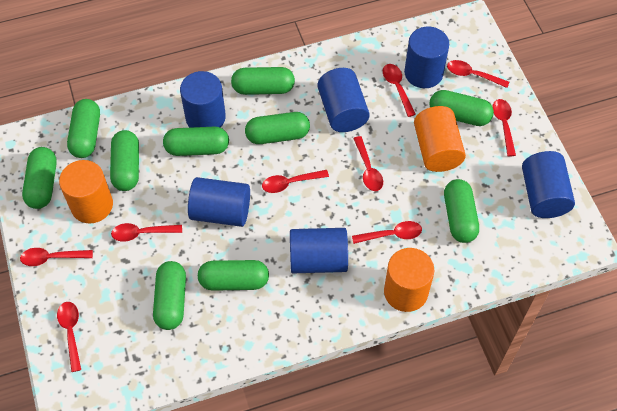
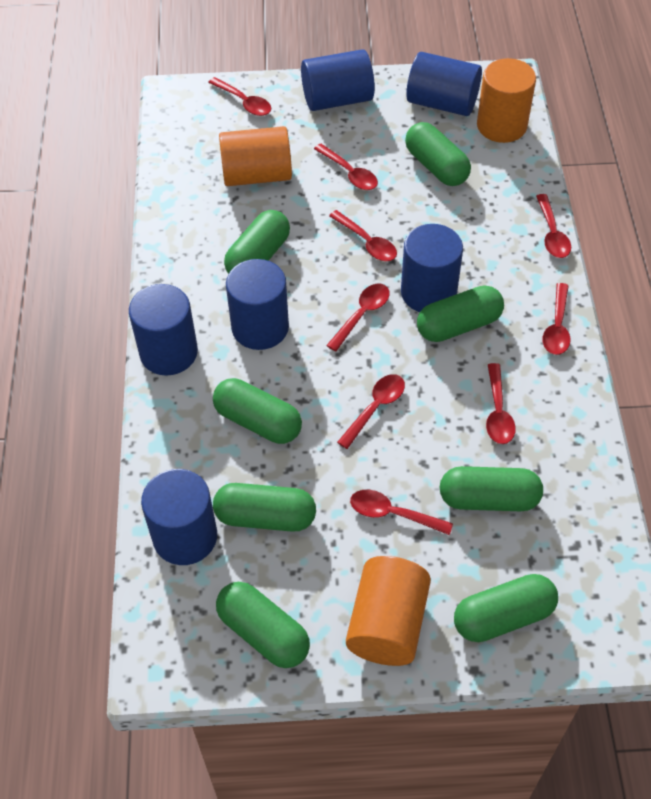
green capsule: 10 -> 8

